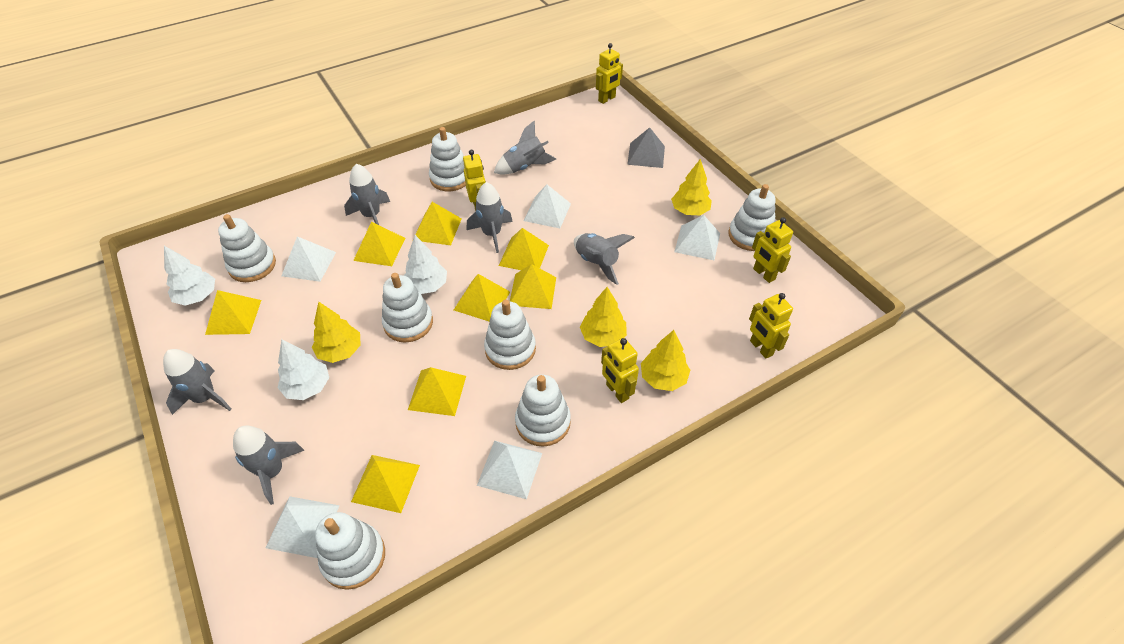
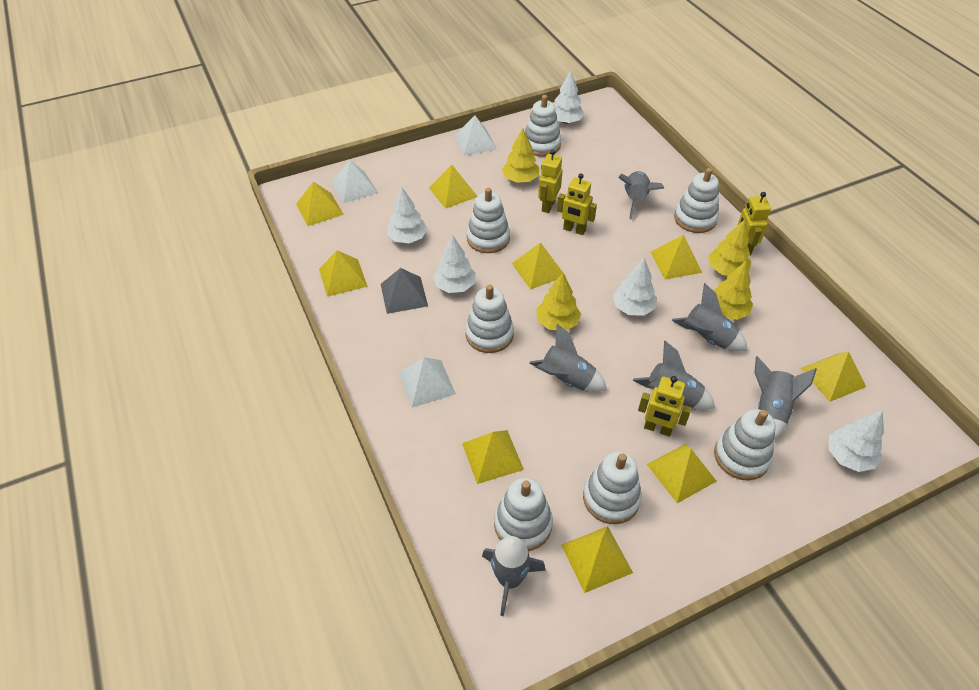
white pyramid: 5 -> 3
white tree: 3 -> 5
yellow pyramid: 8 -> 9
yellow robot: 5 -> 4

